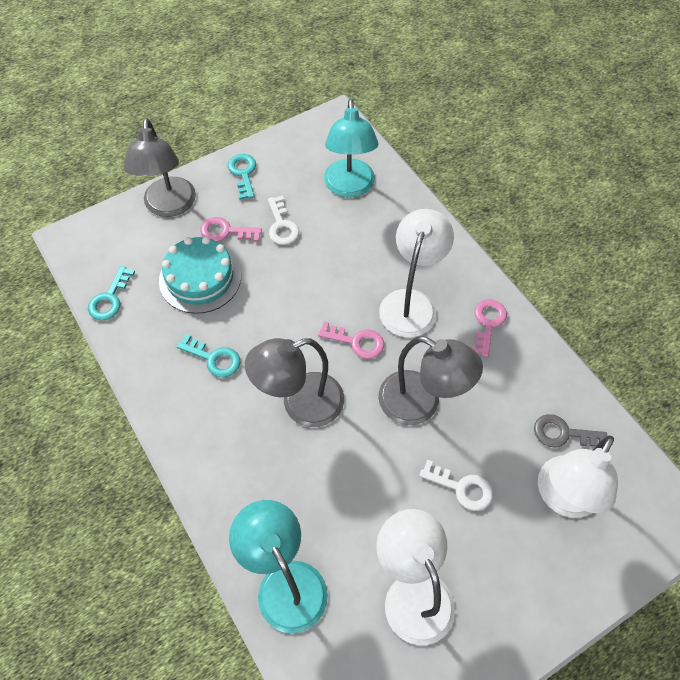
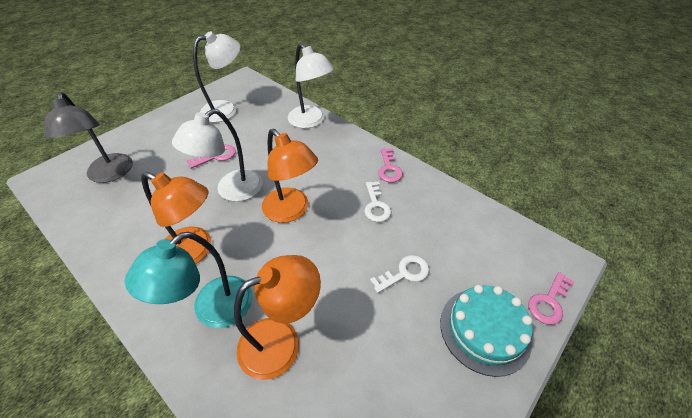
grey key: 1 -> 0
grey lamp: 3 -> 1
orange lamp: 0 -> 3
turquoise key: 3 -> 0
turquoise lamp: 2 -> 1

